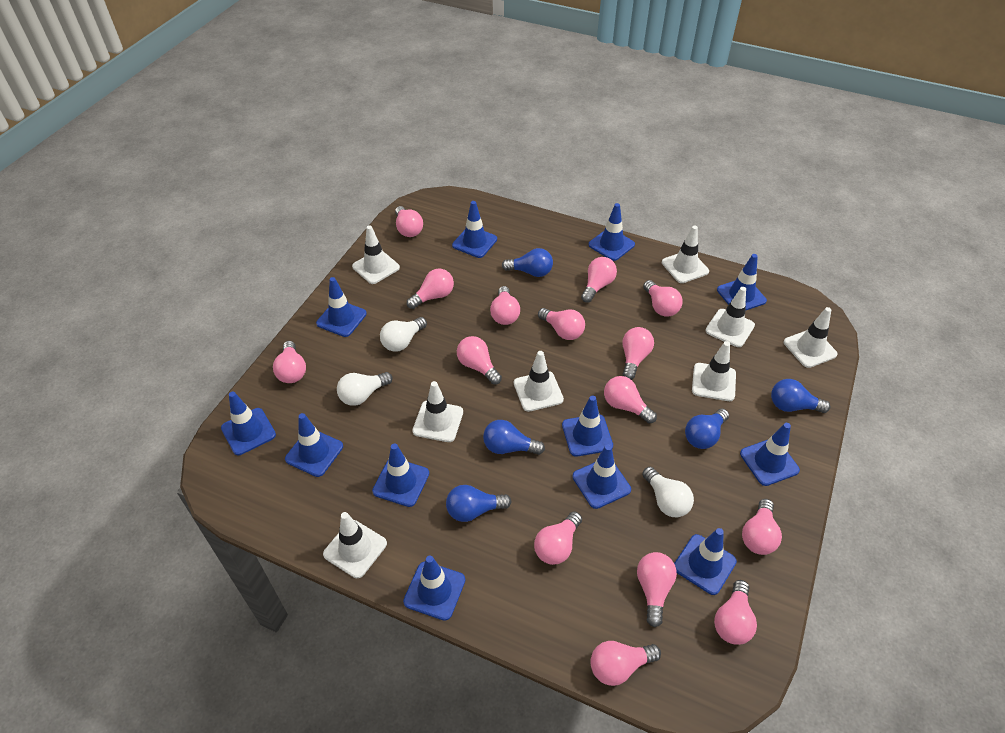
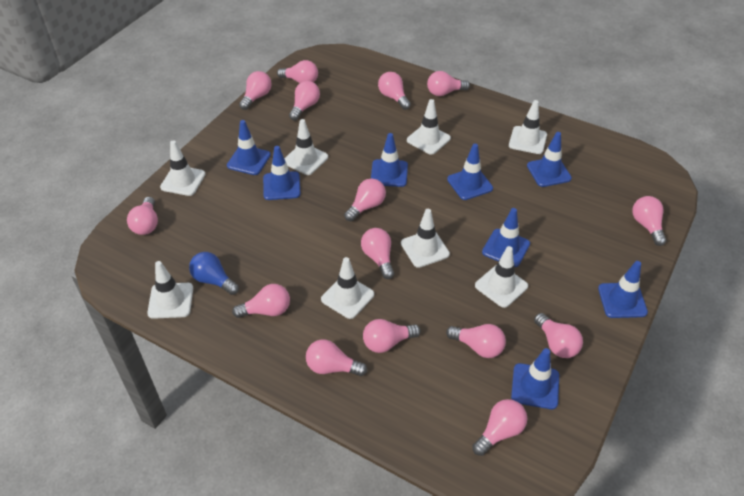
blue light bulb: 5 -> 1
blue traffic cone: 12 -> 8
white light bulb: 3 -> 0

